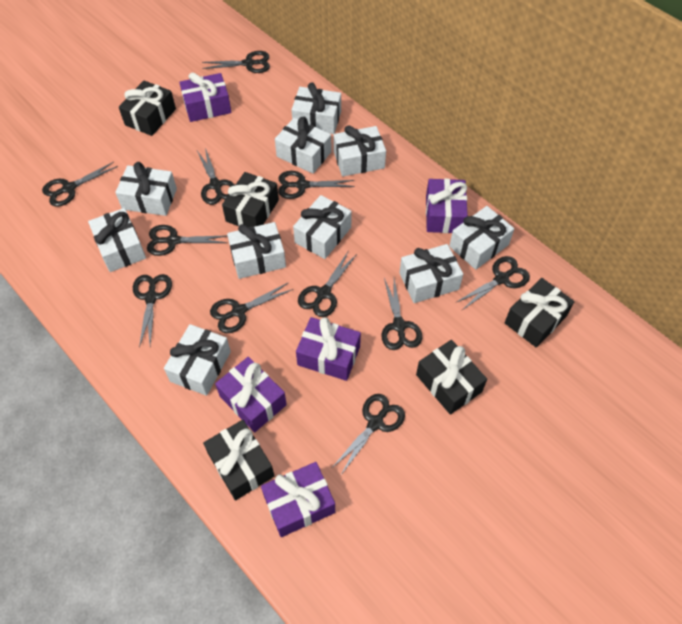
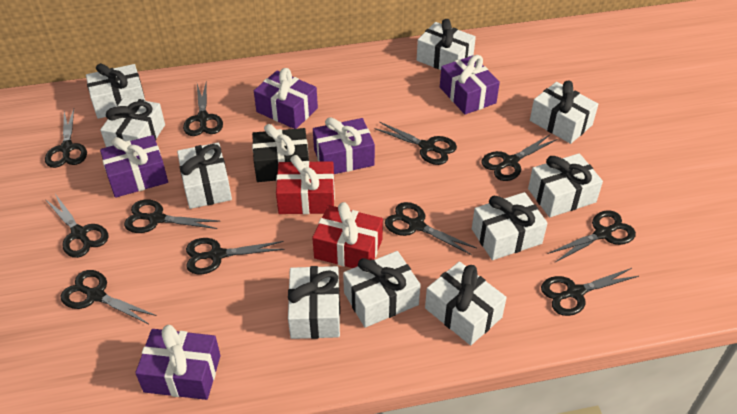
black gift: 5 -> 1
red gift: 0 -> 2

